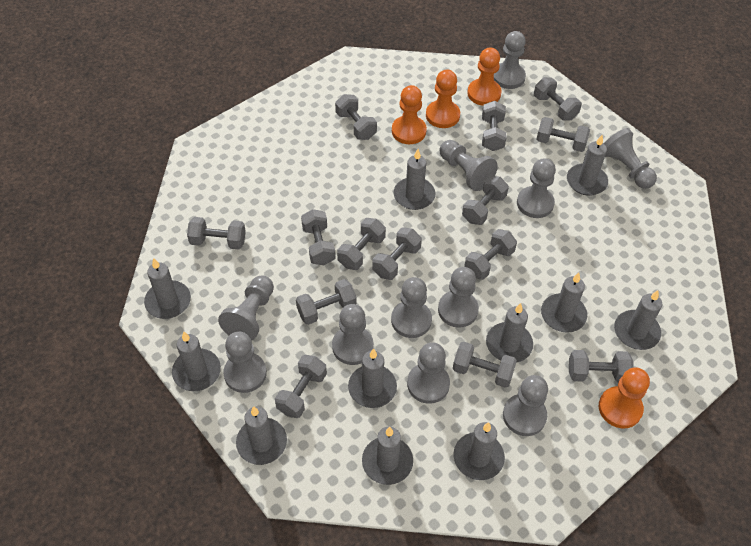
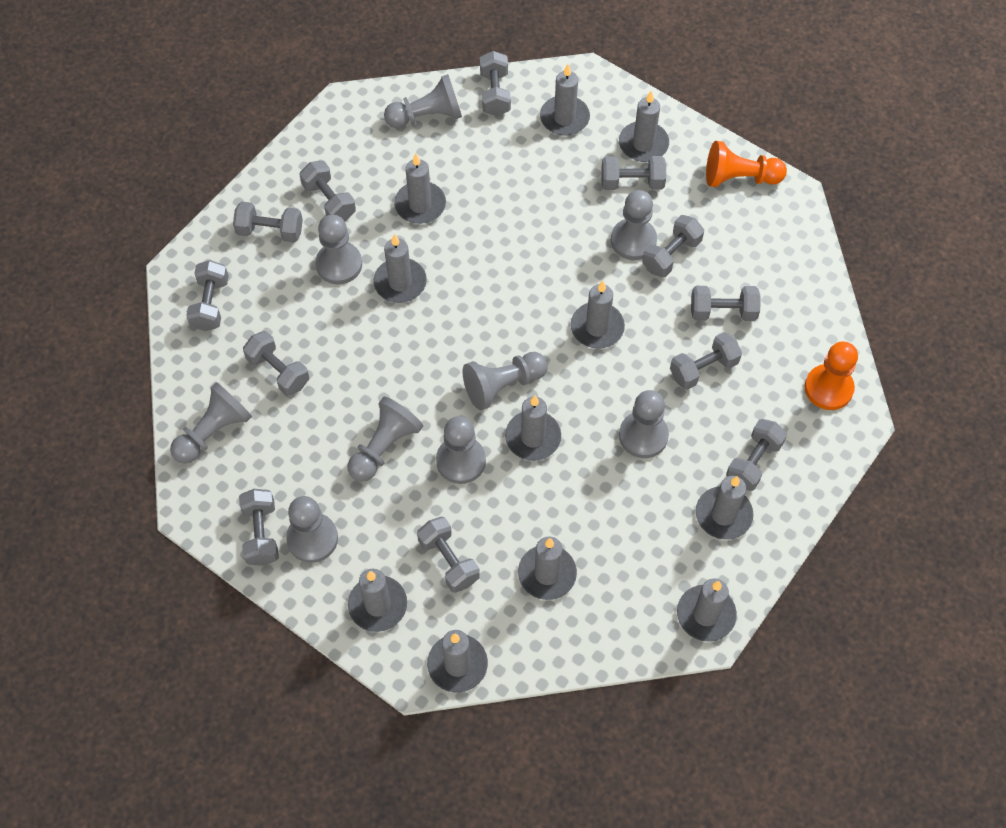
grey dumbbell: 14 -> 12
grey pawn: 11 -> 9
orange pawn: 4 -> 2

